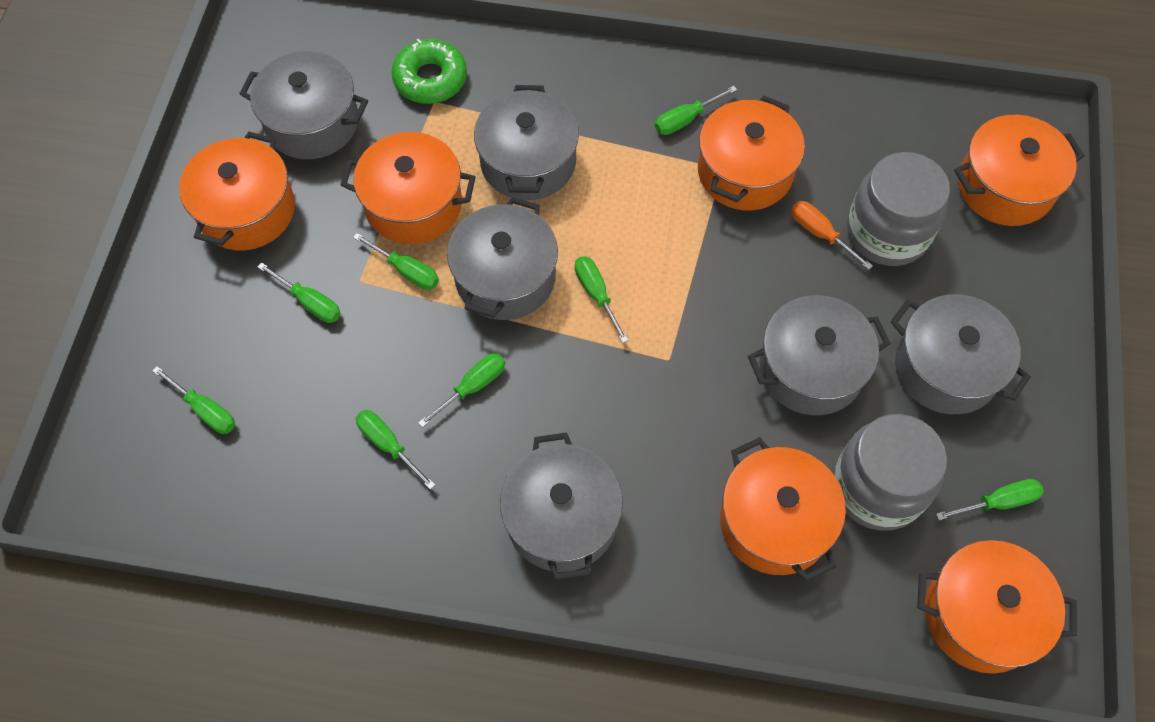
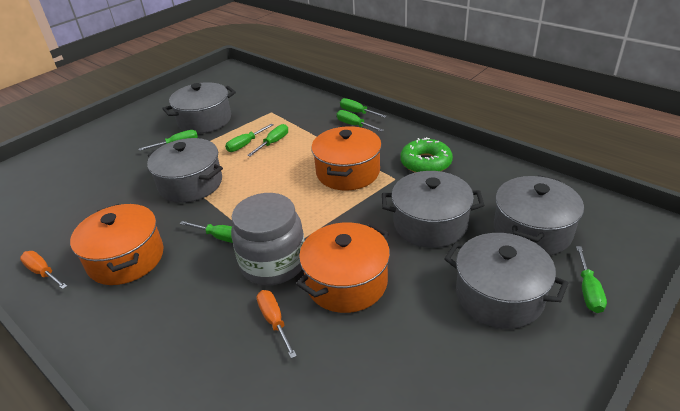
green screwdriver: 8 -> 7
grey jar: 2 -> 1
grey pot: 6 -> 5
orange pot: 6 -> 3
orange screwdriver: 1 -> 2

